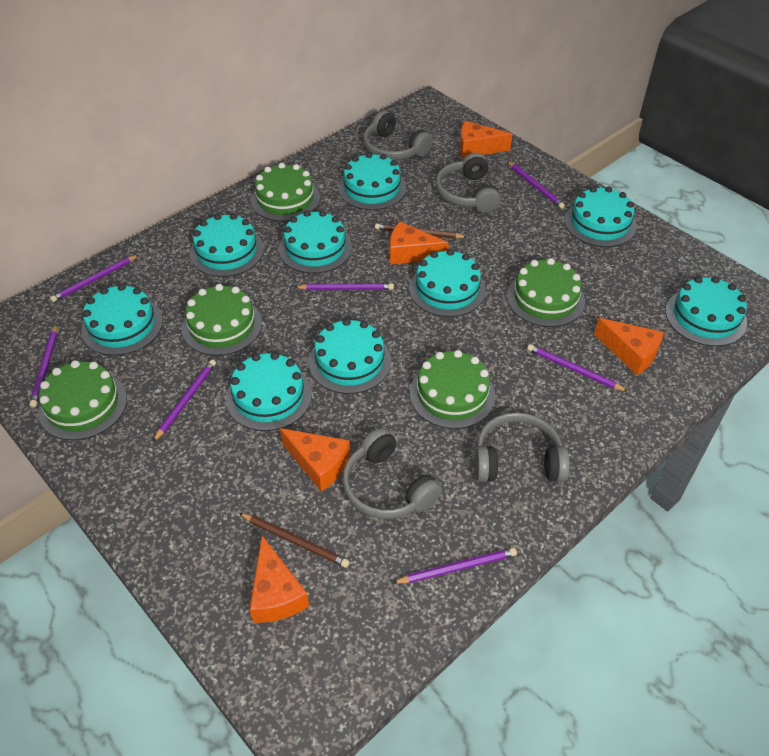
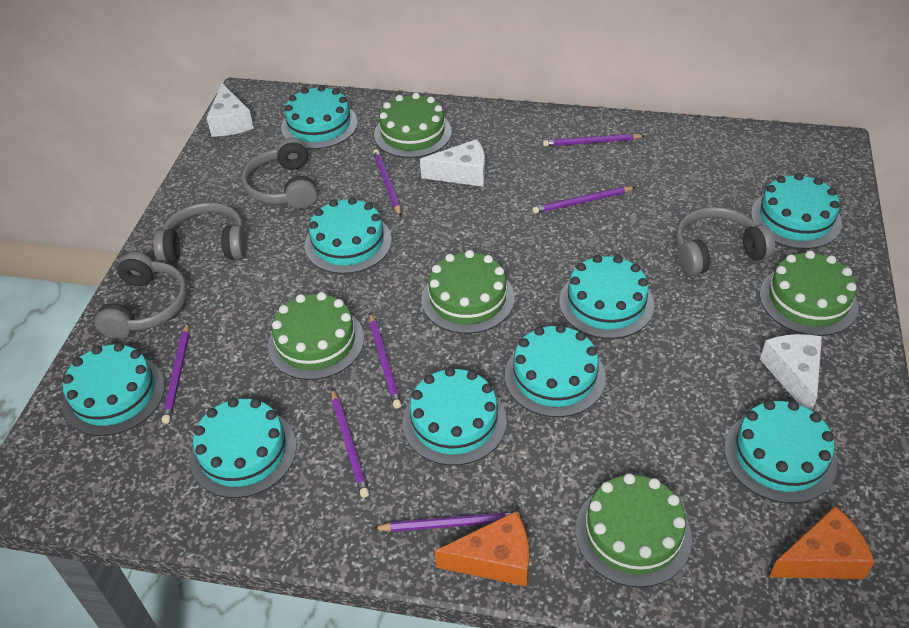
brown pencil: 2 -> 0
orange cheese: 5 -> 2
white cheese: 0 -> 3

